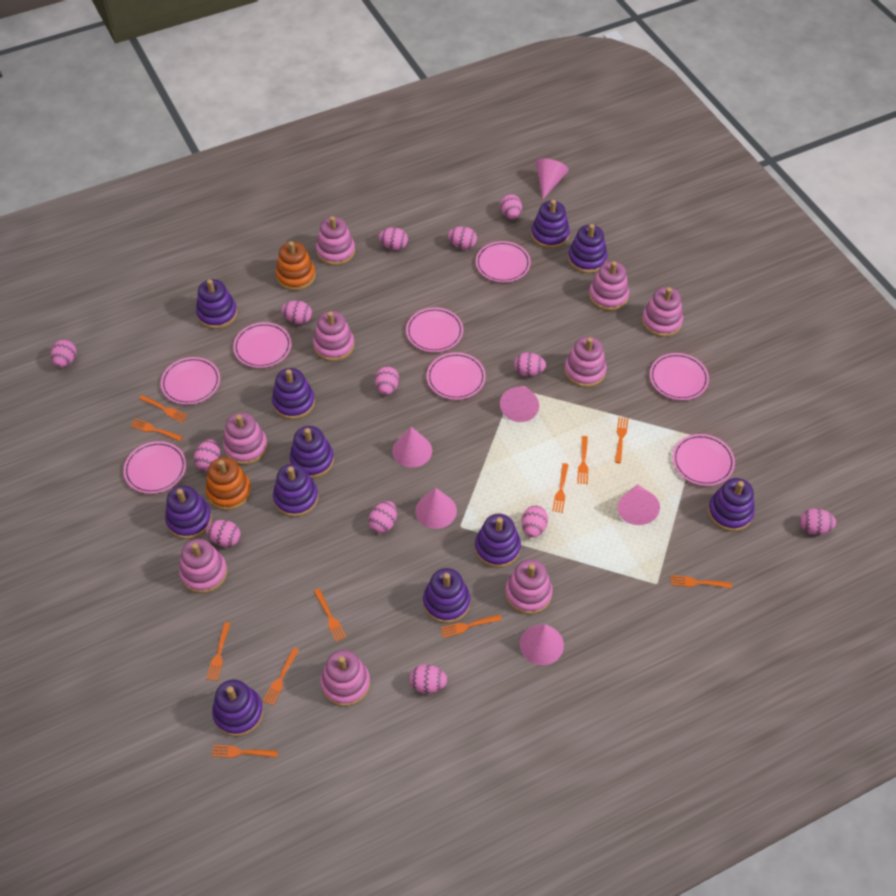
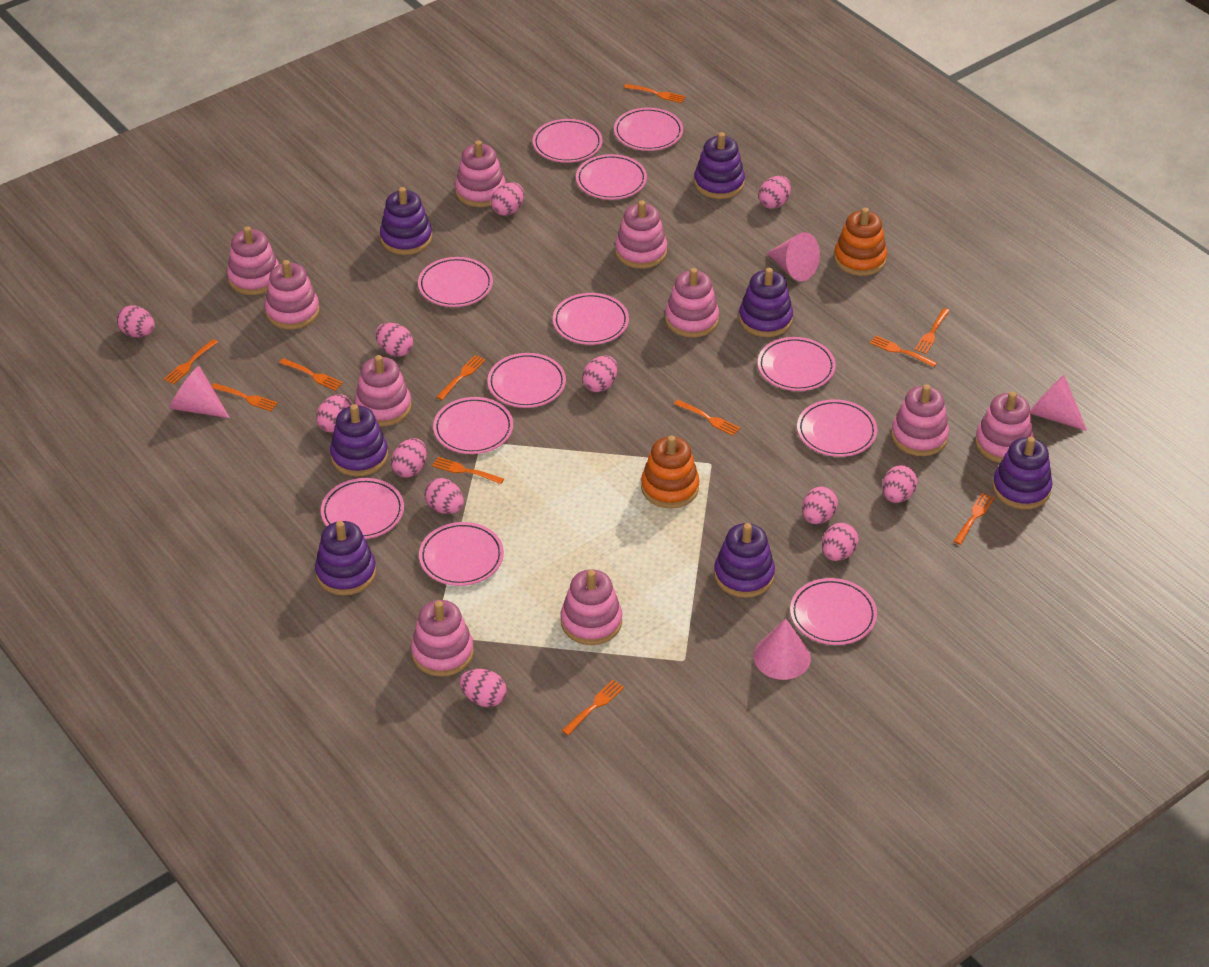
pink cone: 6 -> 4
pink egg: 13 -> 12
pink plate: 8 -> 12
pink stacking toy: 9 -> 10
purple stacking toy: 11 -> 7

